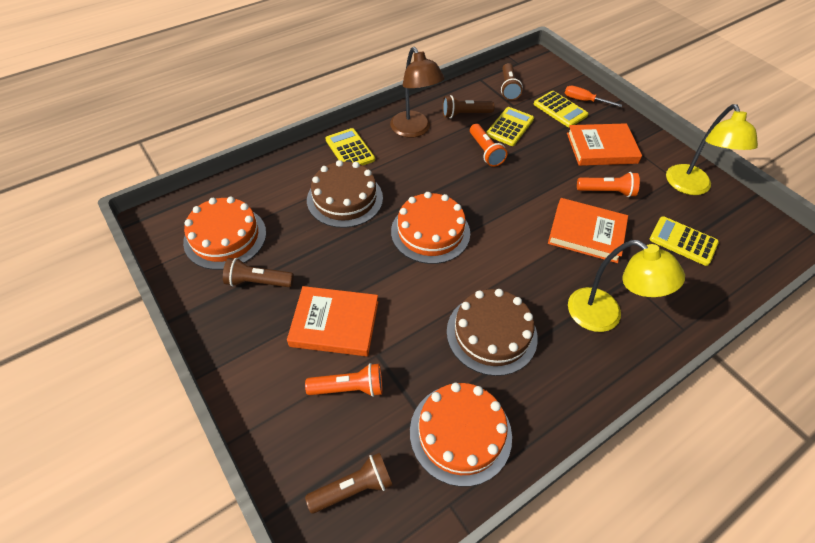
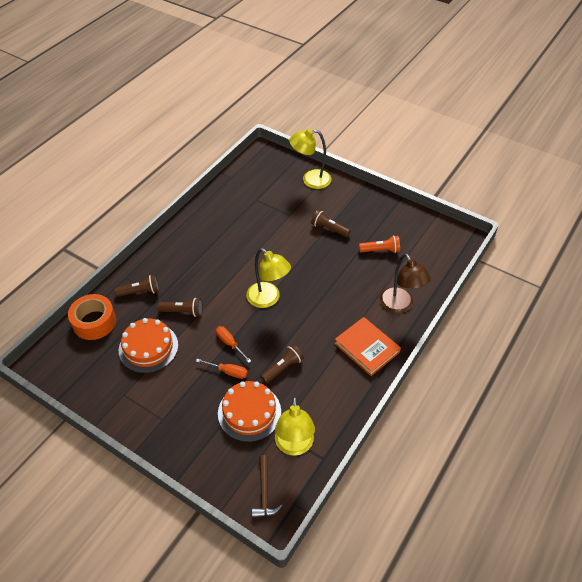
brown cake: 2 -> 0
brown hammer: 0 -> 1
orange book: 3 -> 1
orange cake: 3 -> 2
orange flashlight: 3 -> 1
orange screwdriver: 1 -> 2
orange tape: 0 -> 1
yellow calculator: 4 -> 0
yellow lamp: 2 -> 3

